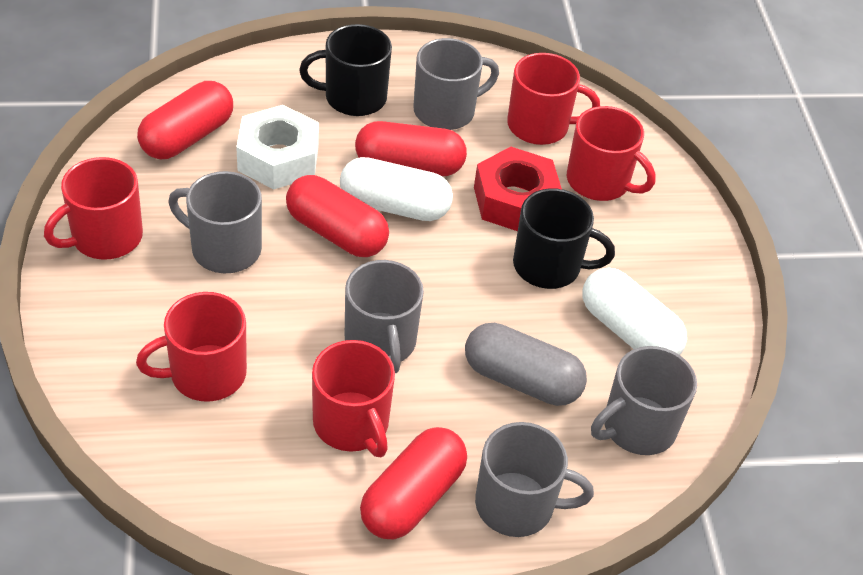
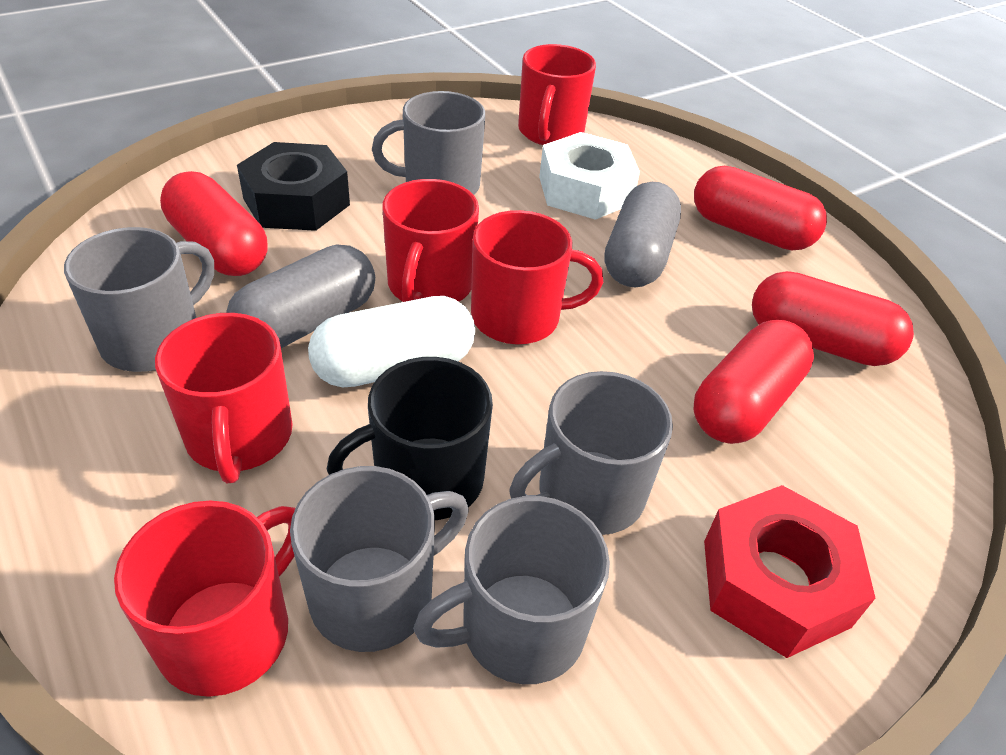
black mug: 2 -> 1
black nut: 0 -> 1
grey capsule: 1 -> 2
white capsule: 2 -> 1

